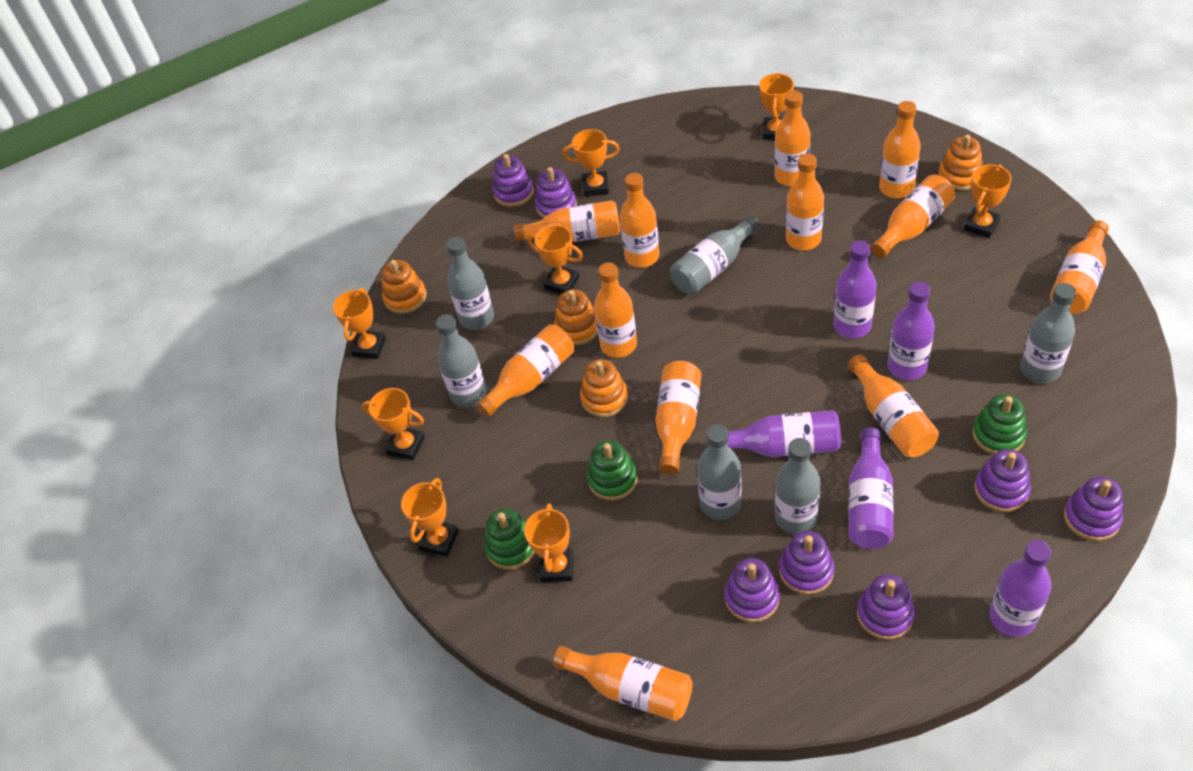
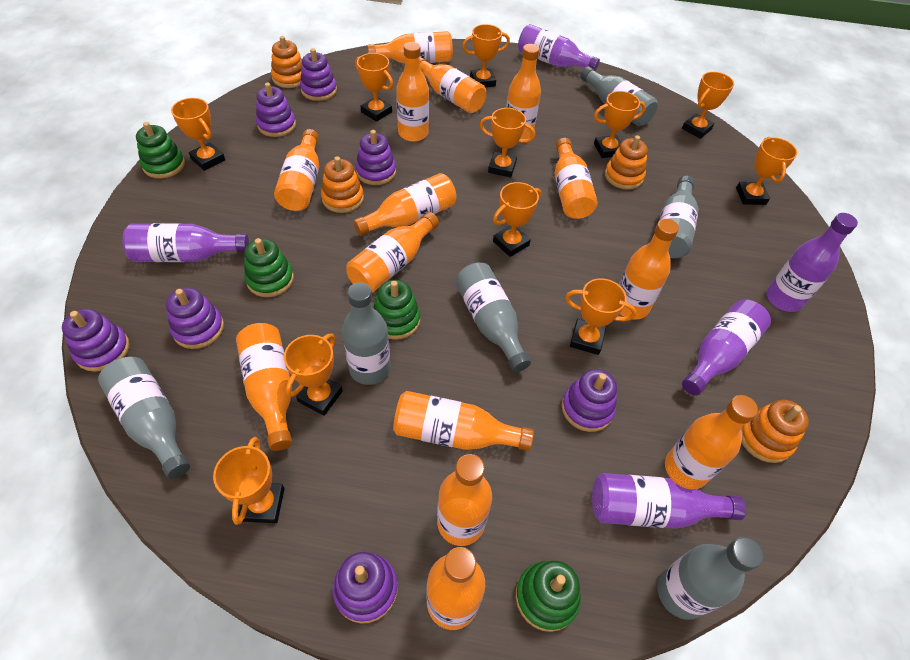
green stacking toy: 3 -> 4
orange bottle: 12 -> 14
orange trophy: 8 -> 11

